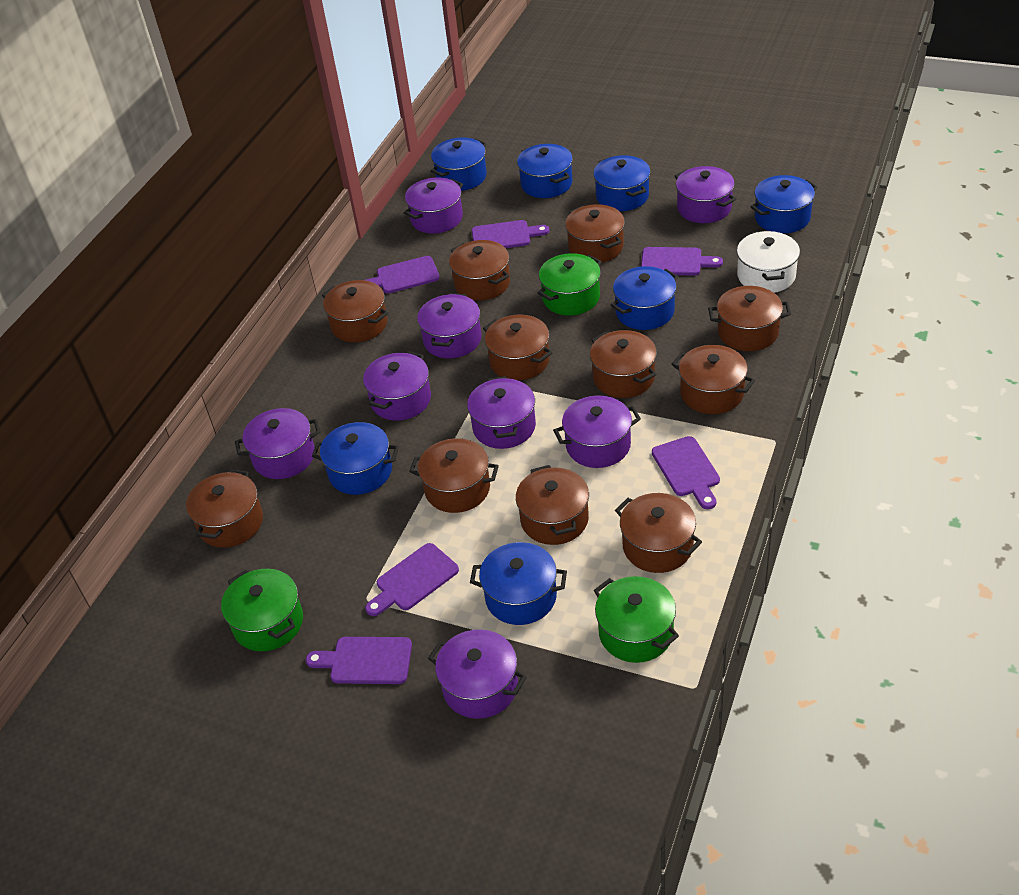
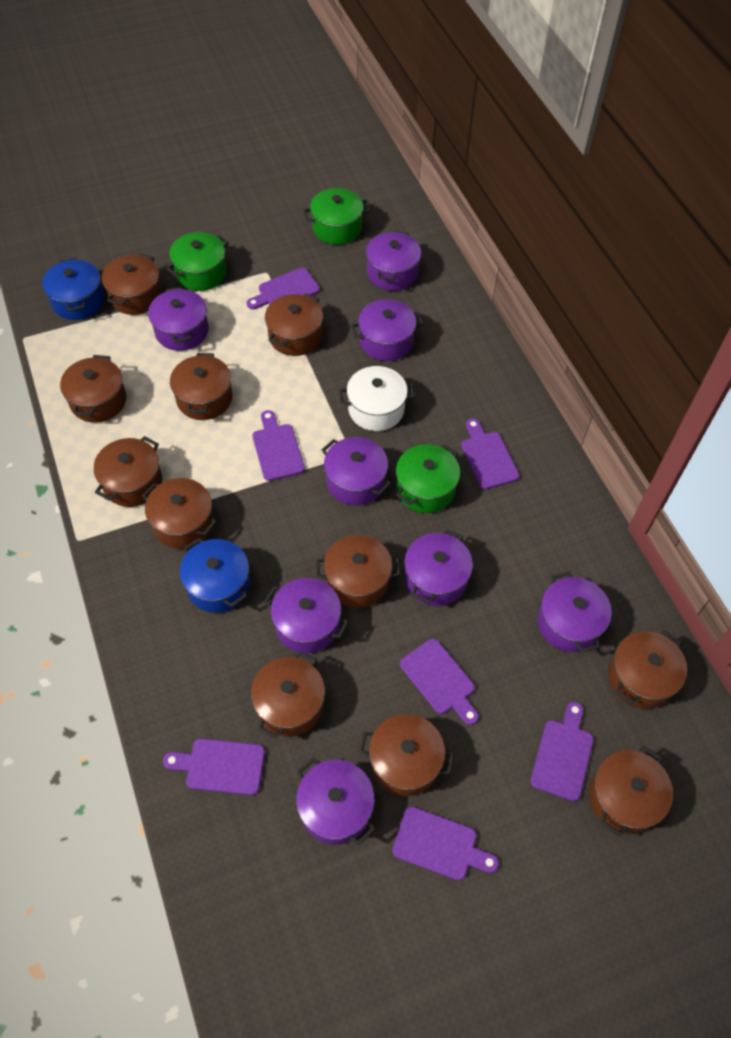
blue pot: 7 -> 2
purple cutting board: 6 -> 7

